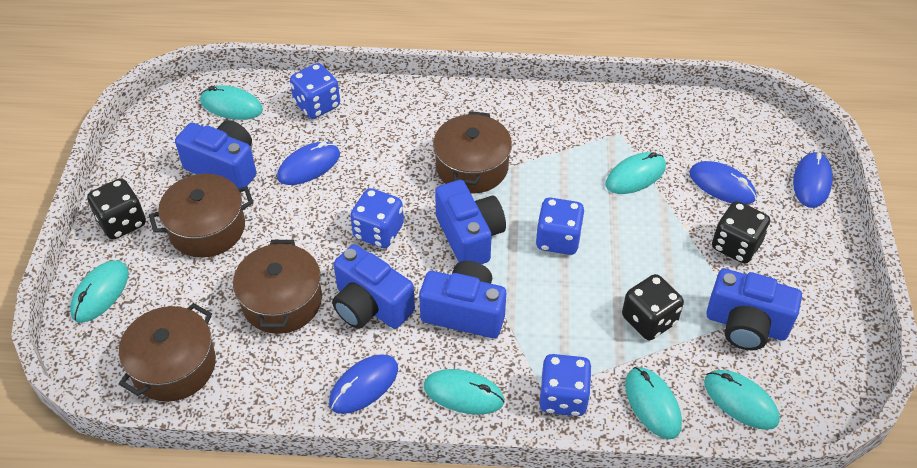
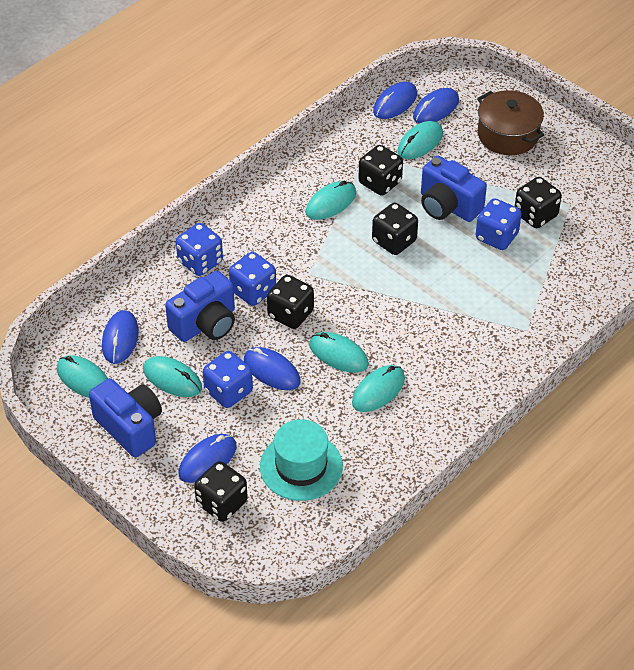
black dice: 3 -> 5
blue camera: 5 -> 3
blue mouse: 4 -> 5
brown pot: 4 -> 1
turquoise hat: 0 -> 1

